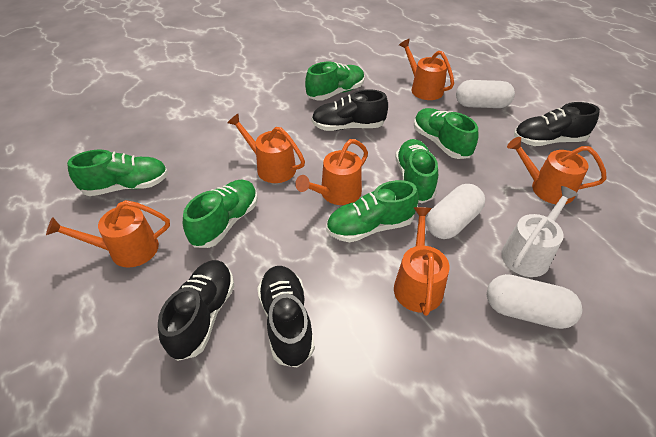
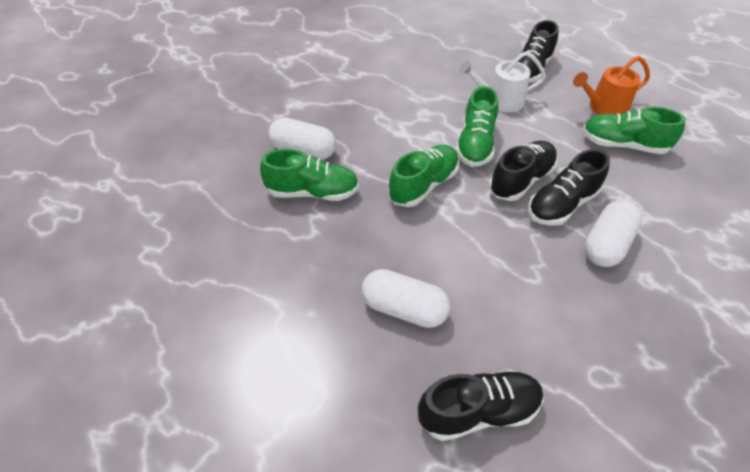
green shoe: 6 -> 4
orange watering can: 6 -> 1

